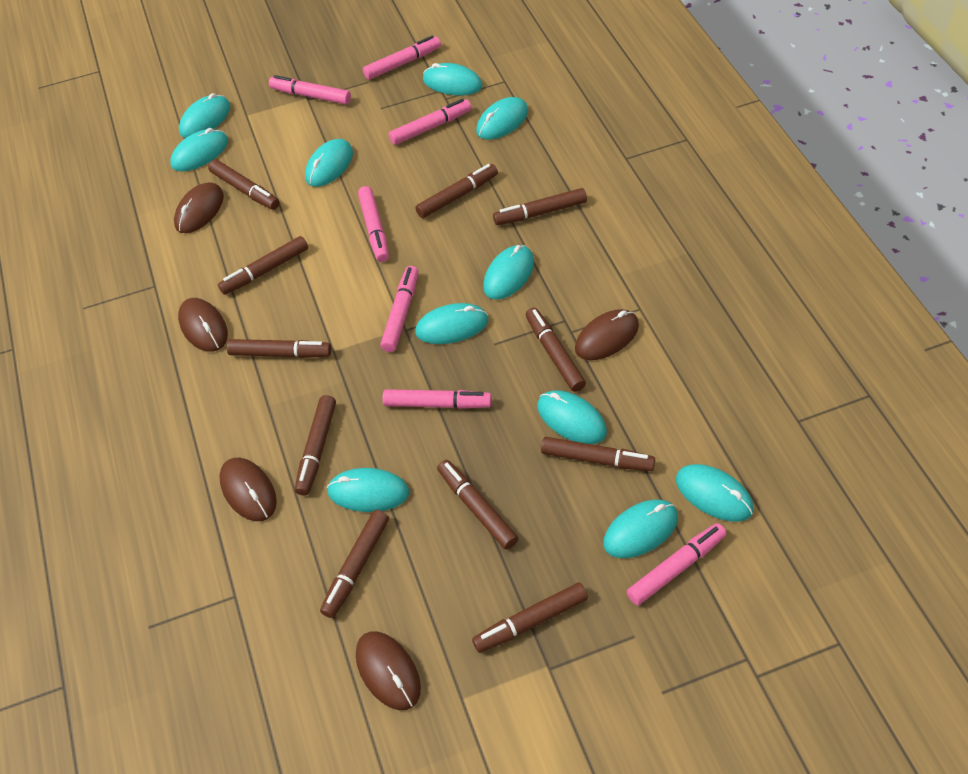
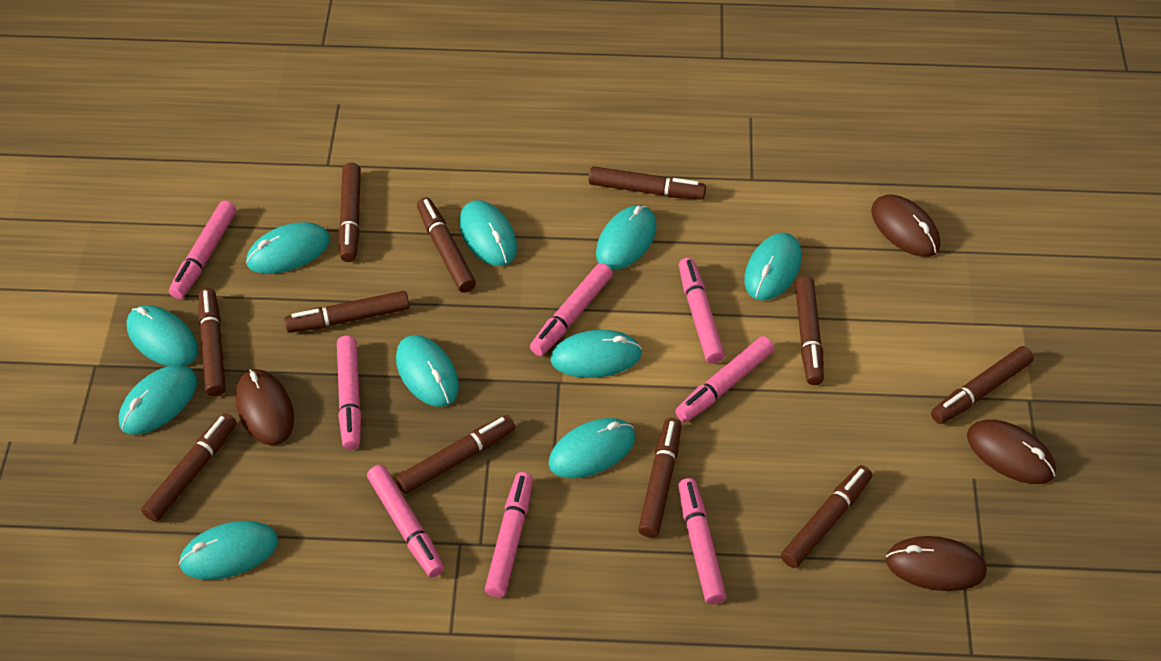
brown mouse: 5 -> 4
pink marker: 7 -> 8
turquoise mouse: 11 -> 10

